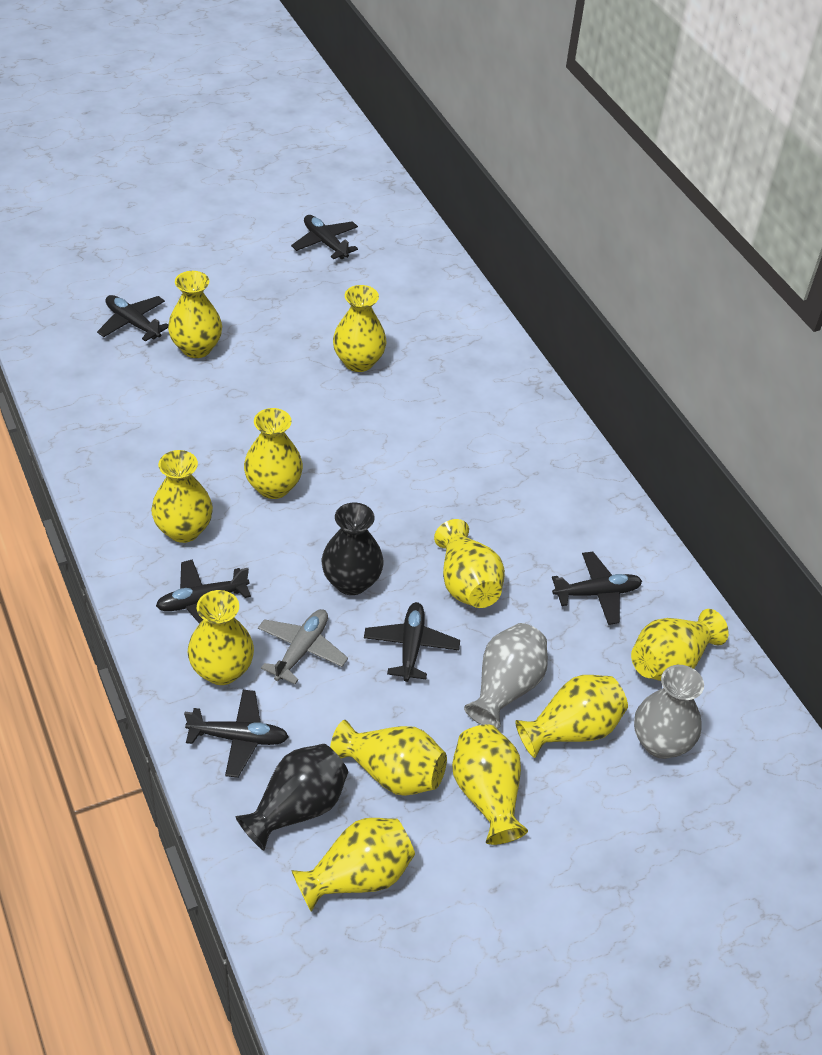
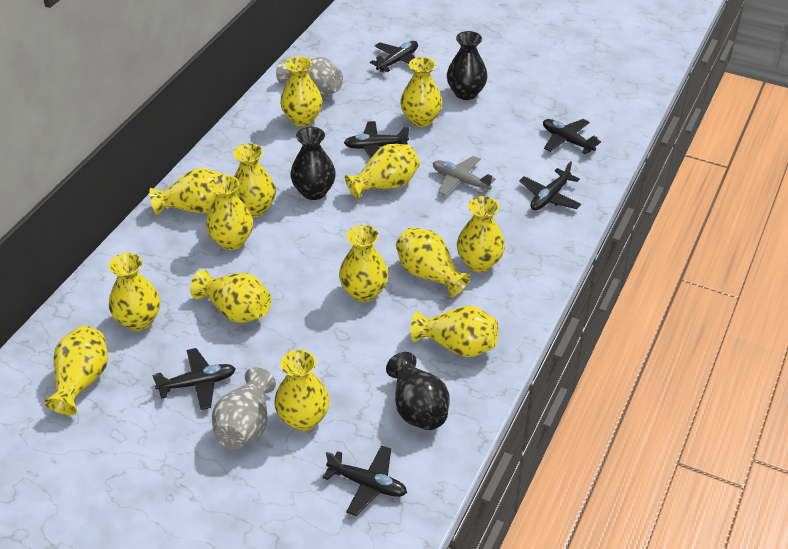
black vase: 2 -> 3
yellow vase: 11 -> 14

